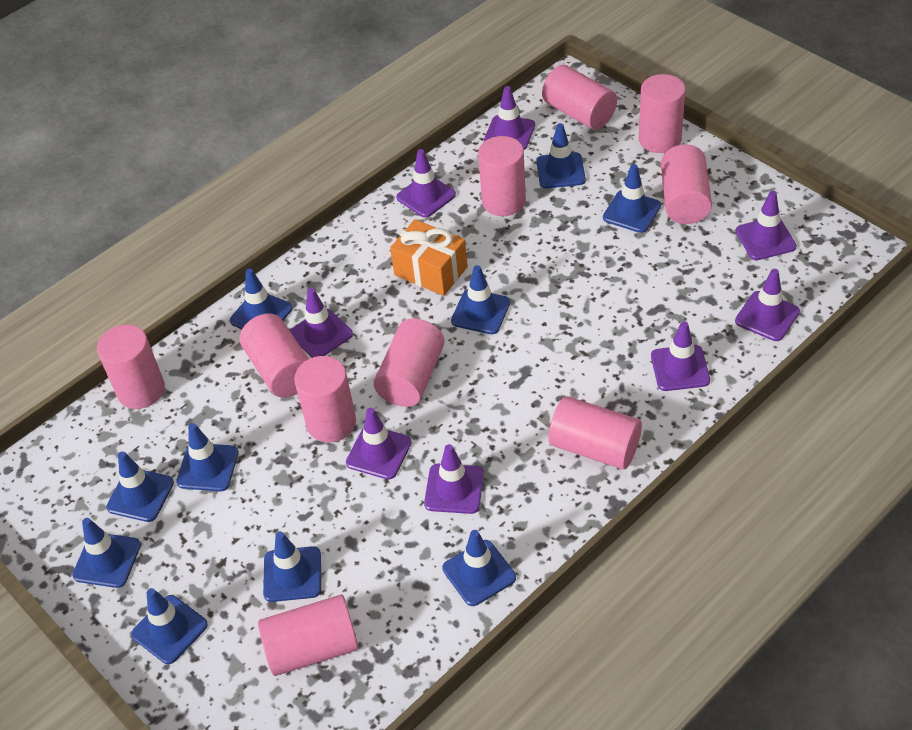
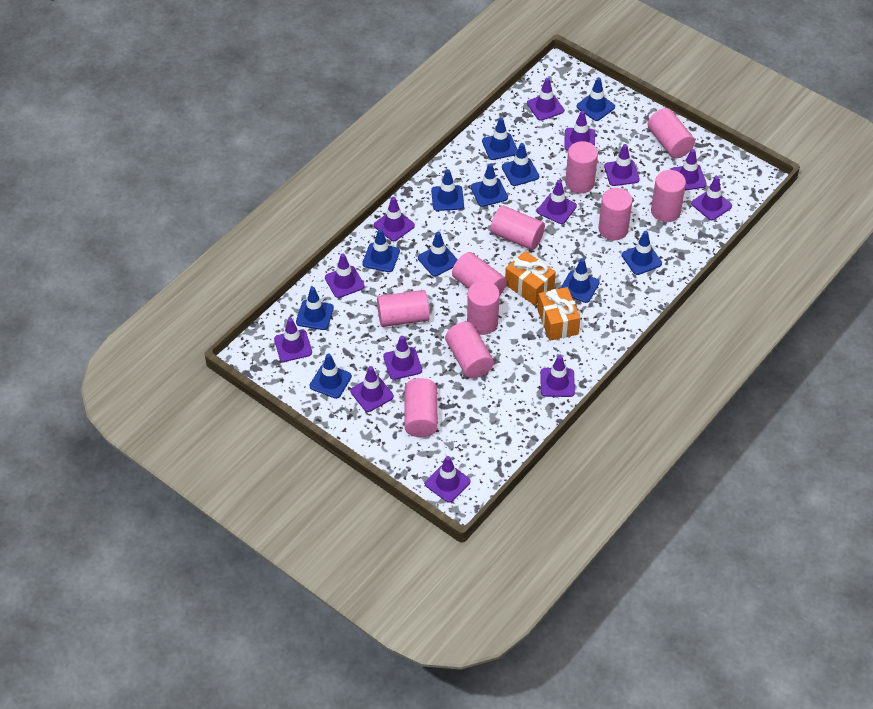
blue traffic cone: 10 -> 11
orange gift: 1 -> 2
purple traffic cone: 8 -> 13

